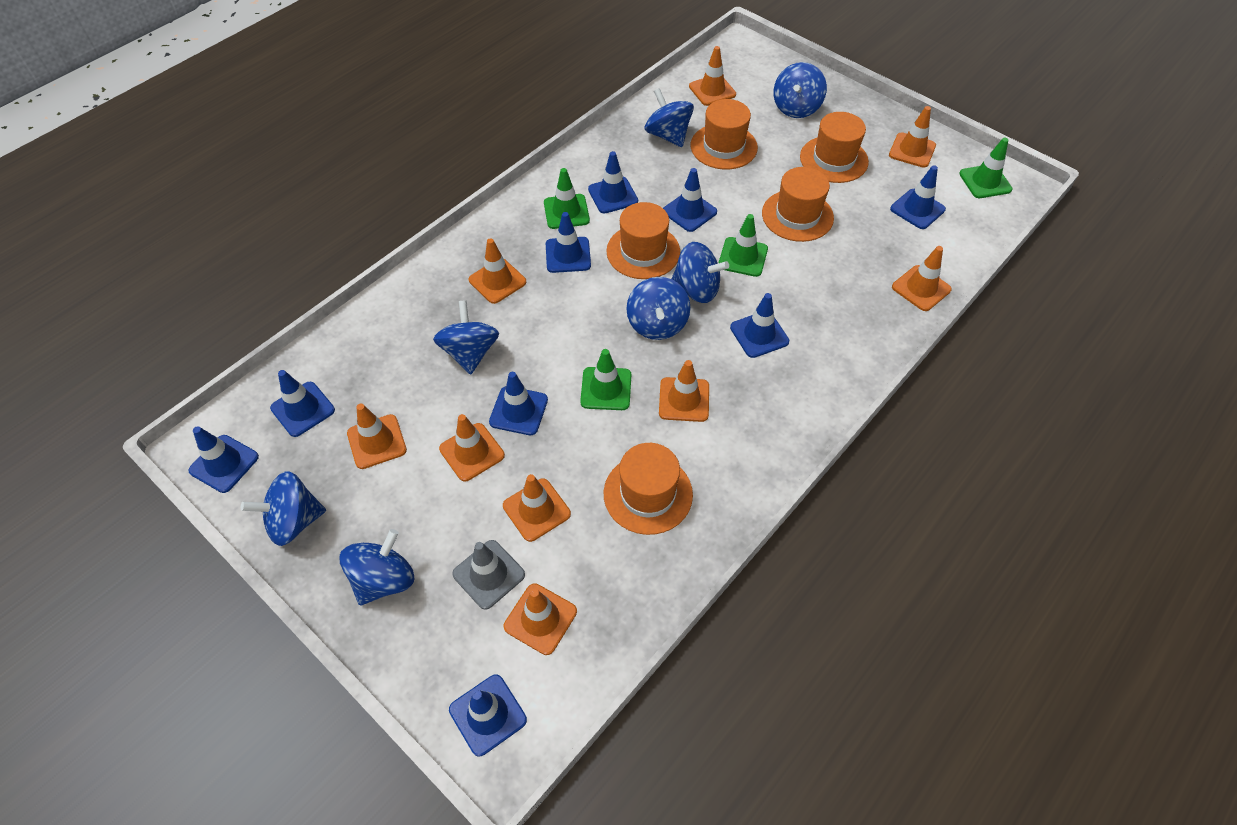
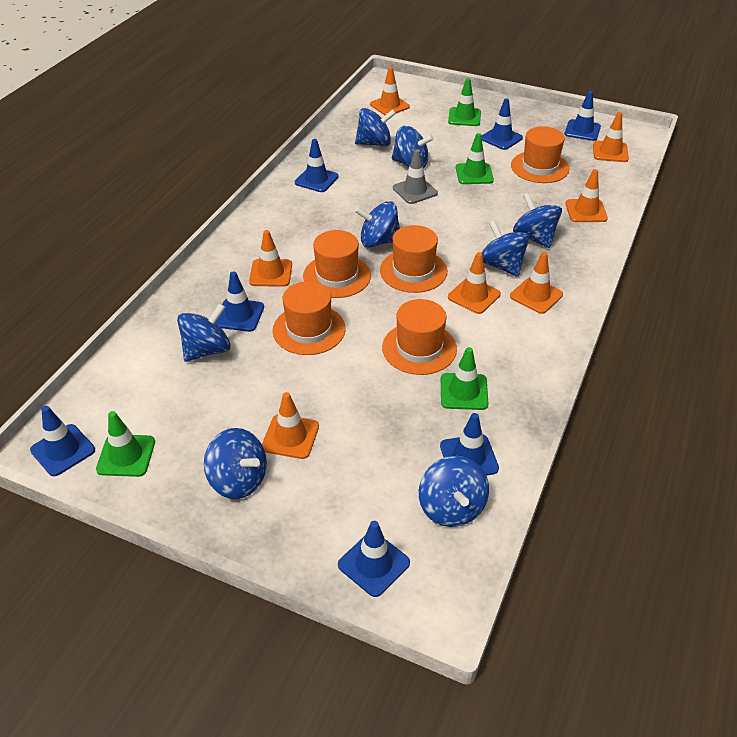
blue spinning top: 7 -> 8
blue traffic cone: 9 -> 7
orange traffic cone: 9 -> 7

